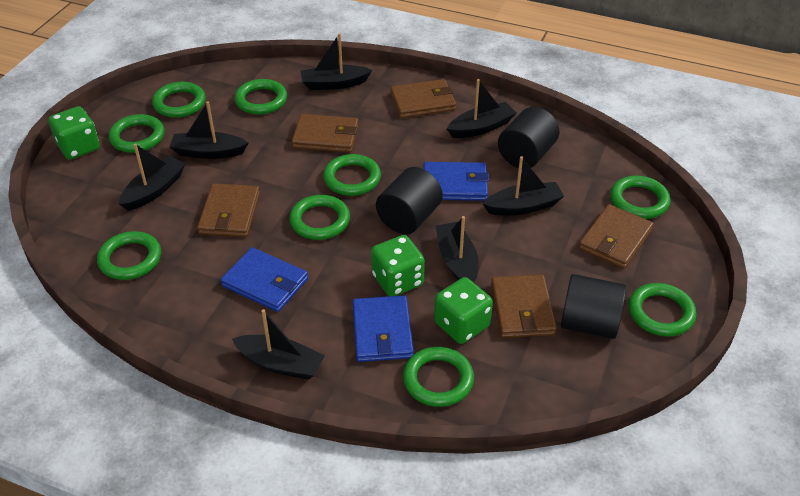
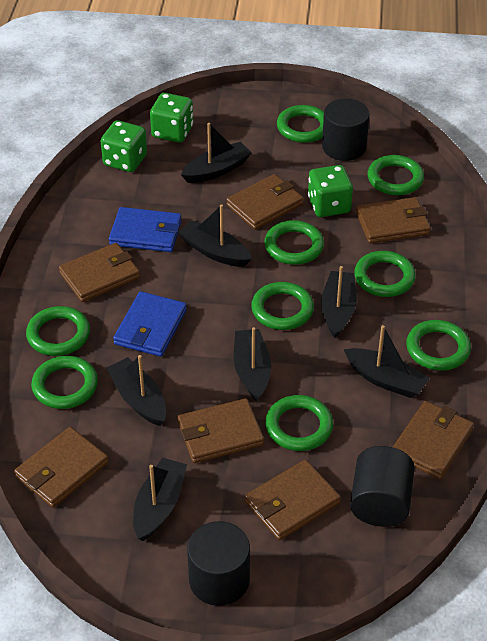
blue wallet: 3 -> 2
brown wallet: 5 -> 7

